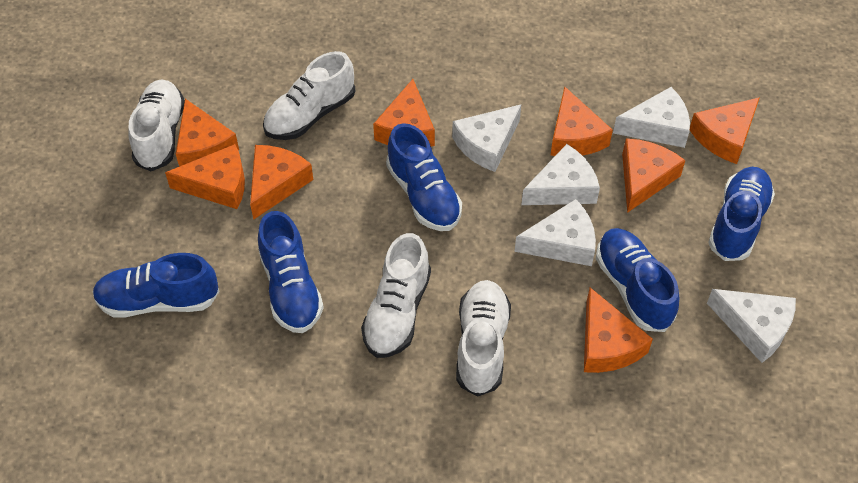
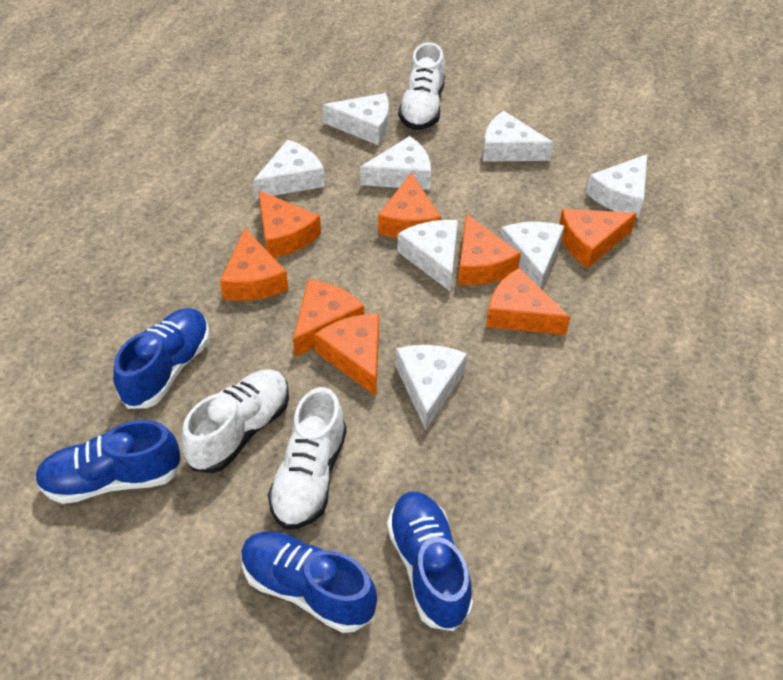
blue shoe: 5 -> 4
white cheese: 5 -> 8
white shoe: 4 -> 3

